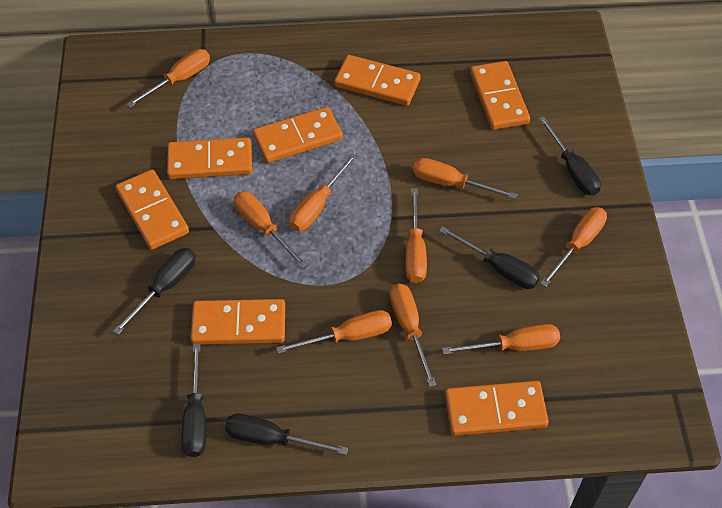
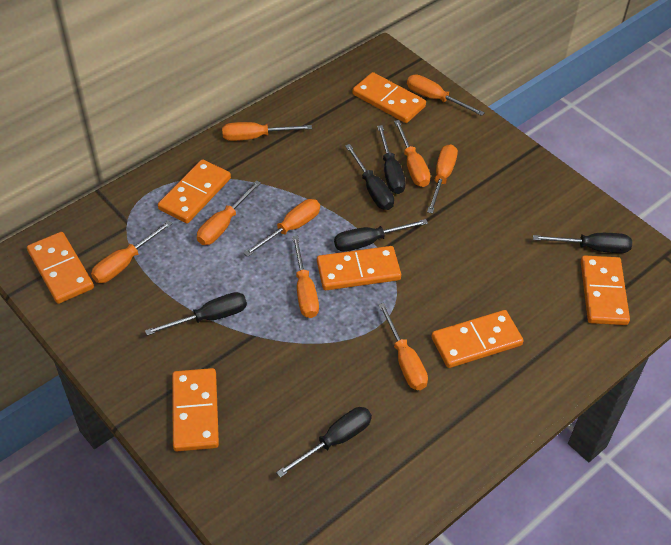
black screwdriver: 5 -> 6

